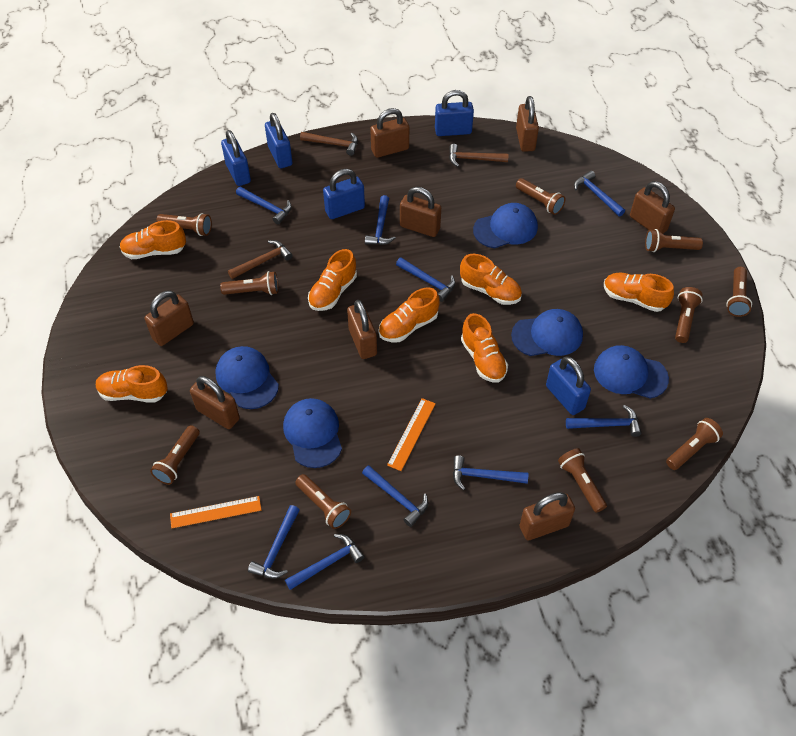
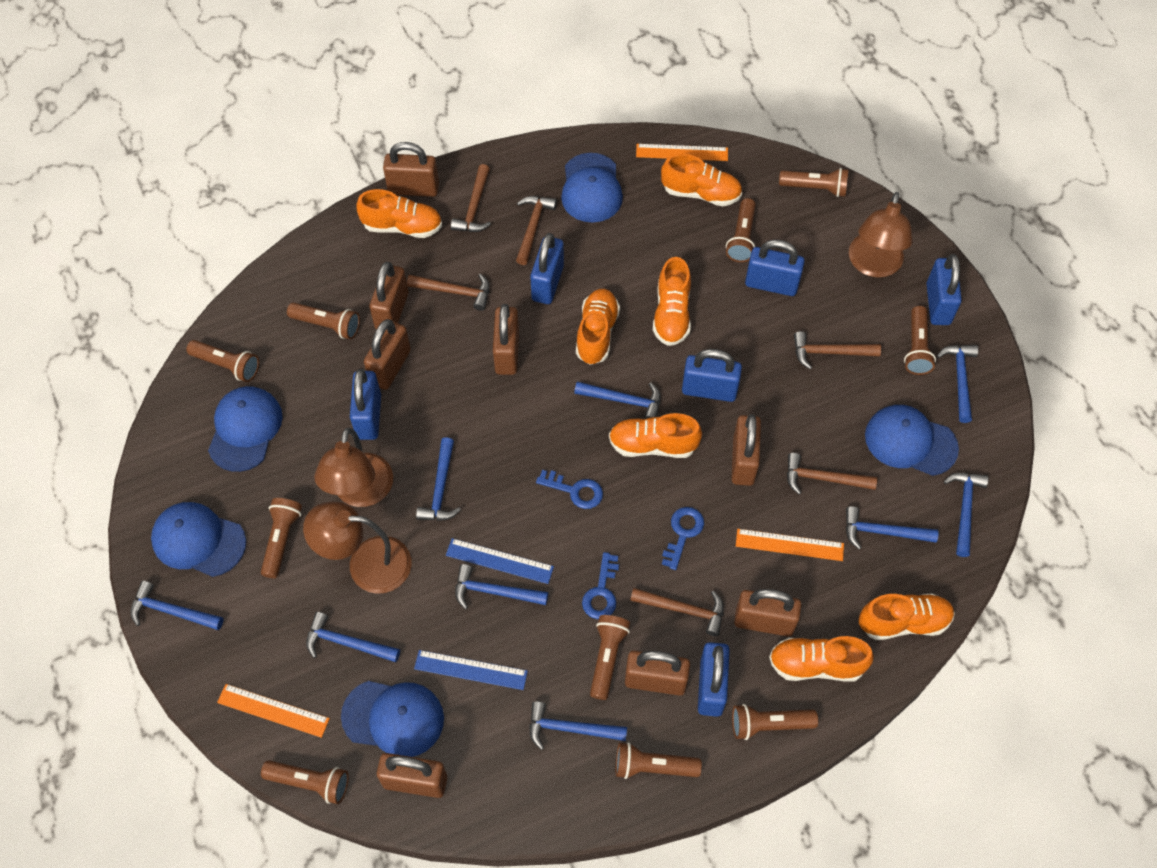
blue key: 0 -> 3
blue padlock: 5 -> 6
blue ruler: 0 -> 2
brown hammer: 3 -> 6
brown lamp: 0 -> 3
orange ruler: 2 -> 3

